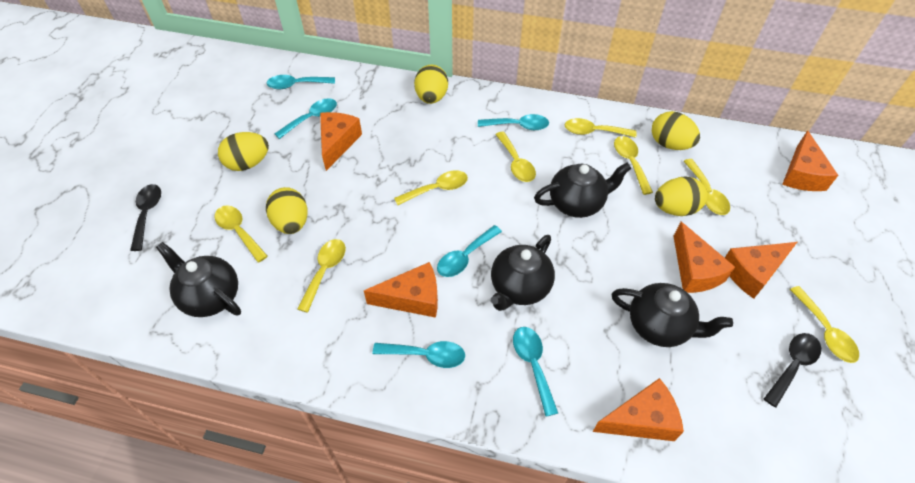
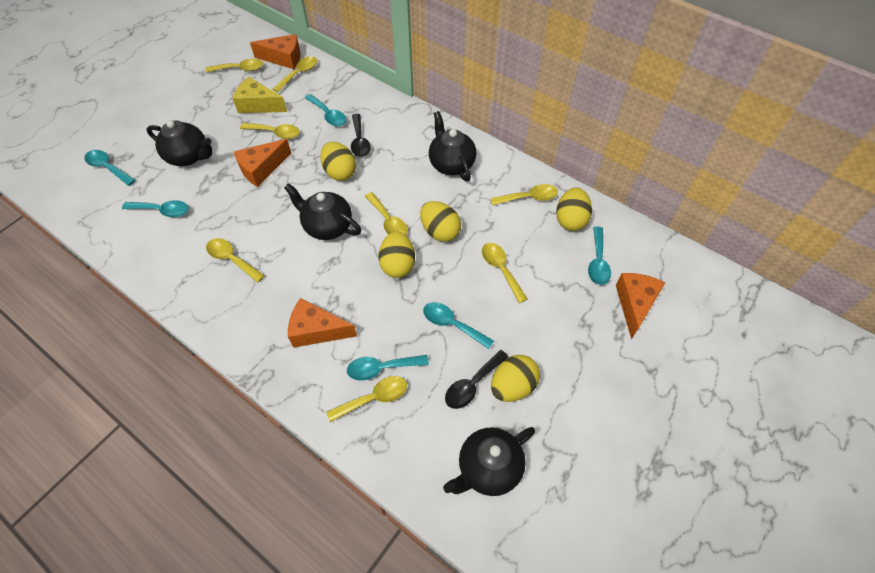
orange cheese: 6 -> 4
yellow cheese: 0 -> 1

